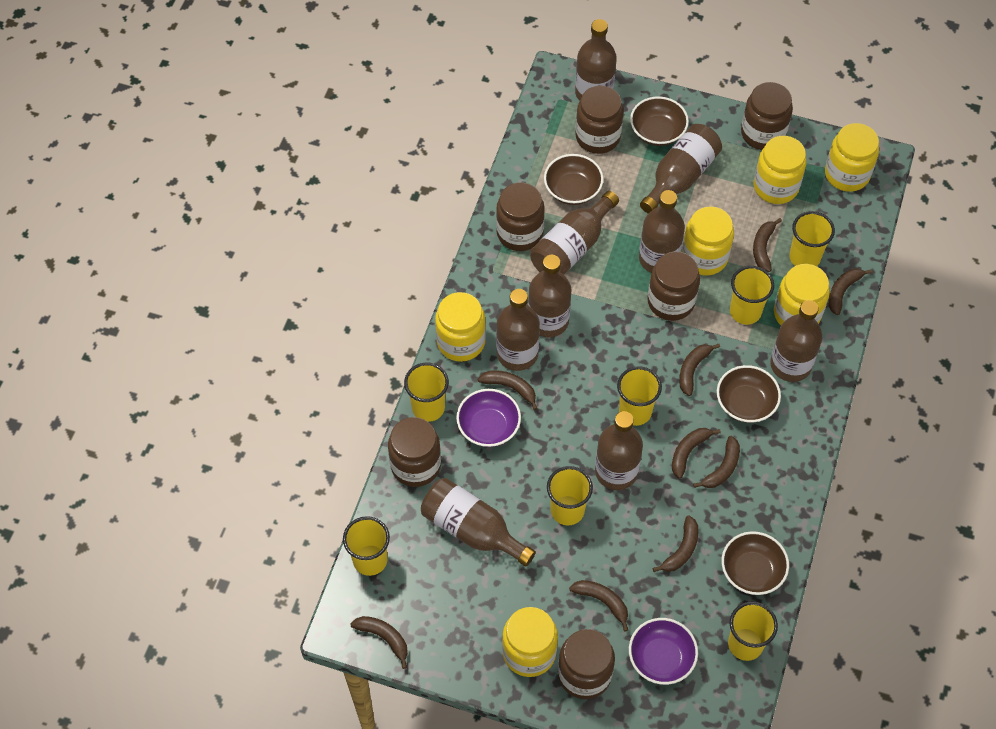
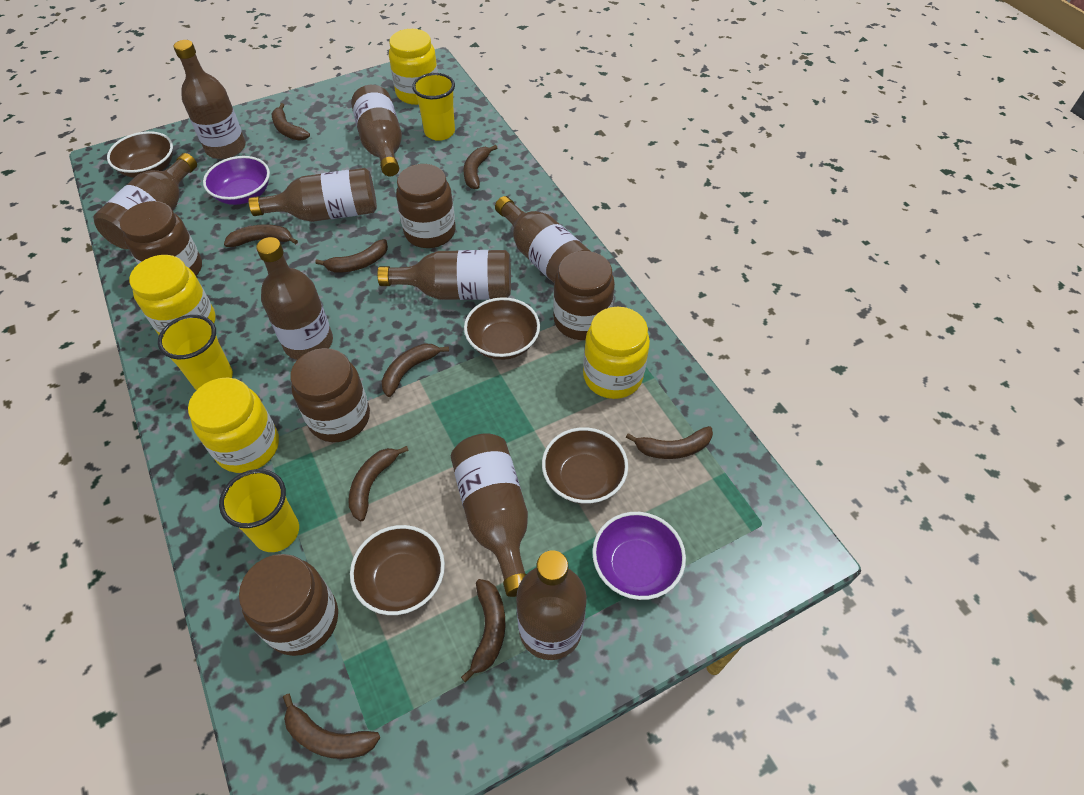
brown jar: 6 -> 5
yellow cup: 7 -> 3
yellow jar: 6 -> 4

